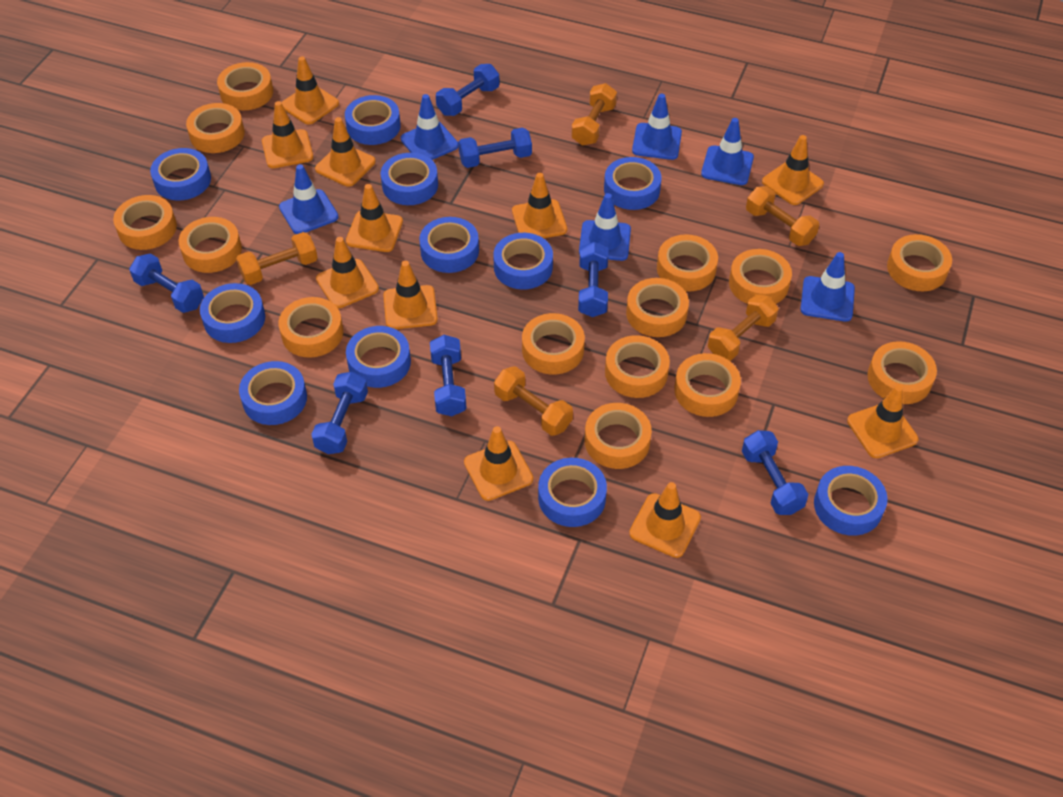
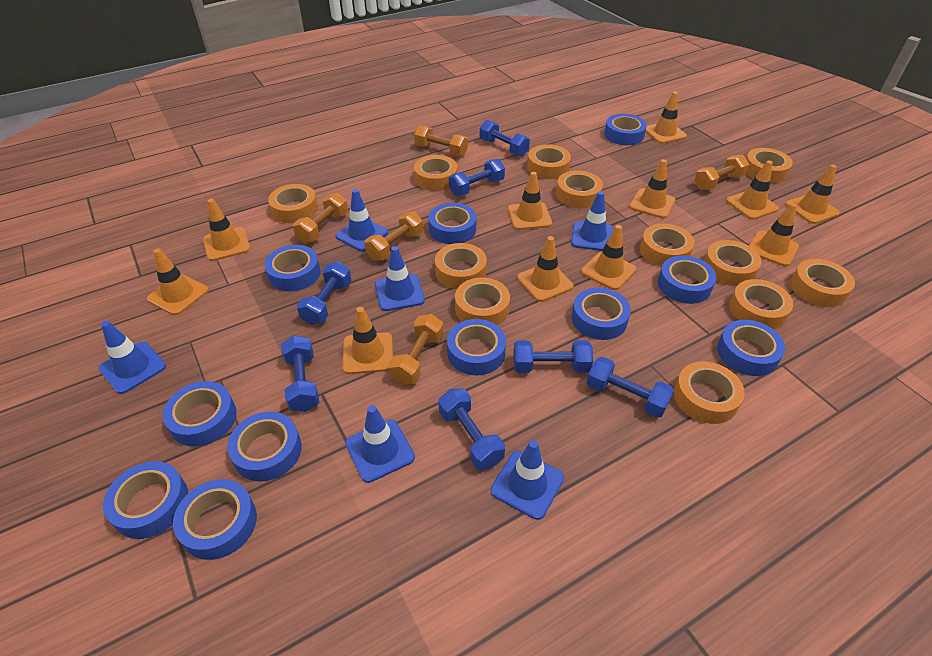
orange tape: 14 -> 12

